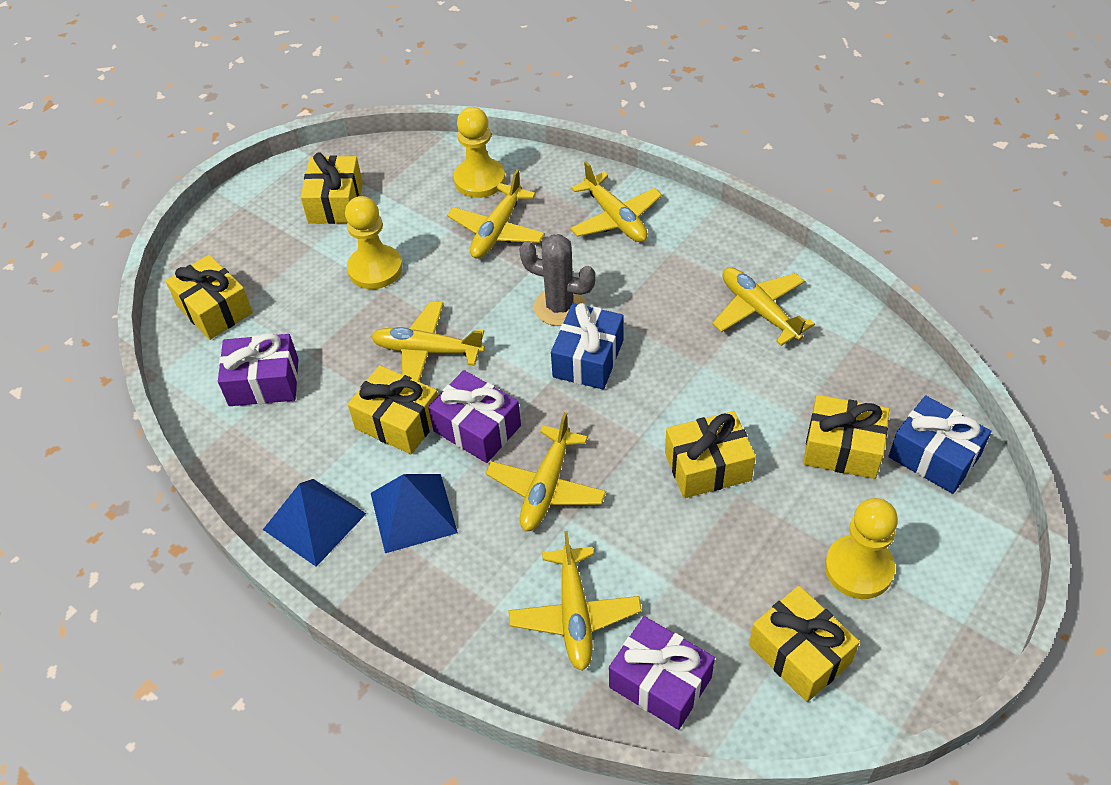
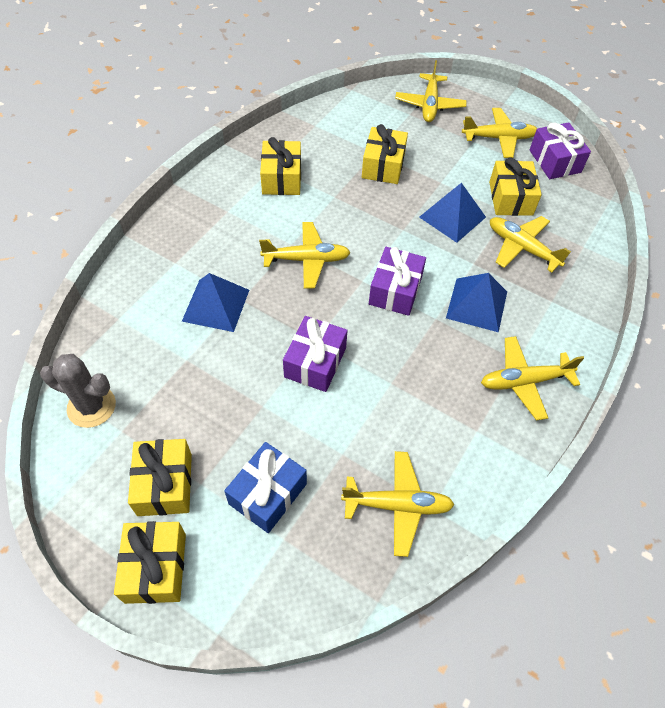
blue gift: 2 -> 1
blue pyramid: 2 -> 3
yellow gift: 6 -> 5
yellow pawn: 3 -> 0

